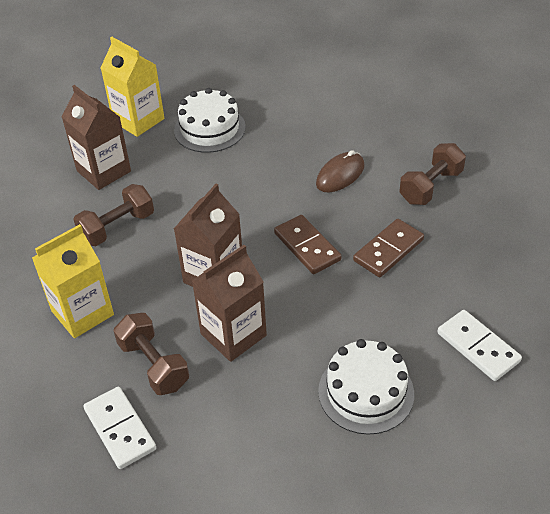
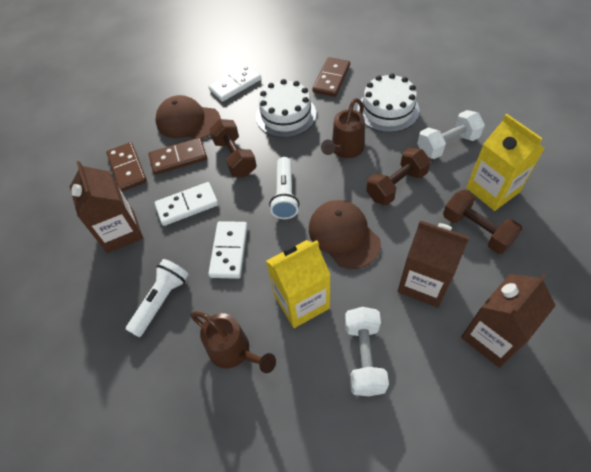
brown cap: 0 -> 2
brown domino: 2 -> 3
brown mouse: 1 -> 0
brown watering can: 0 -> 2
white domino: 2 -> 3
white dumbbell: 0 -> 2
white flashlight: 0 -> 2

